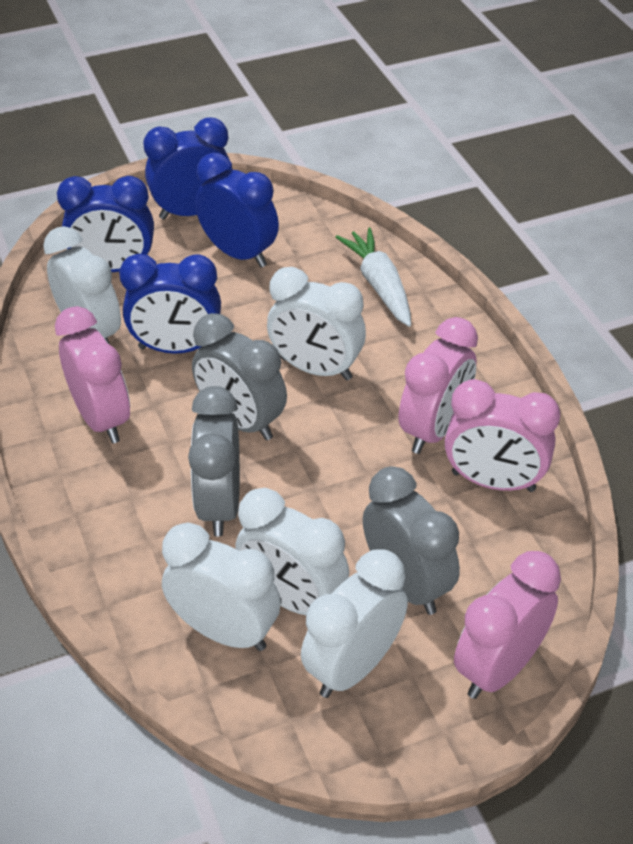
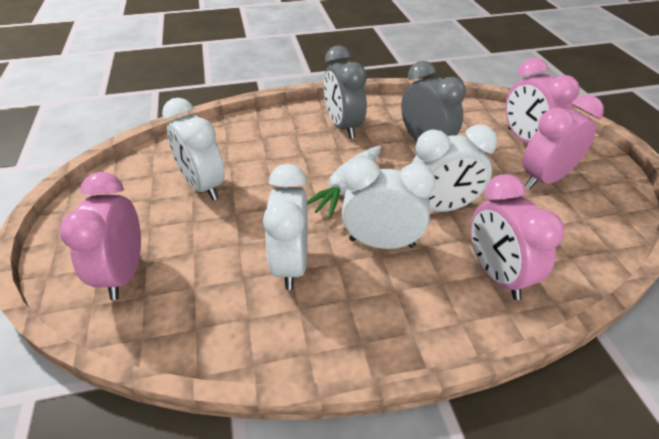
blue clock: 4 -> 0
grey clock: 3 -> 2
white clock: 5 -> 4

